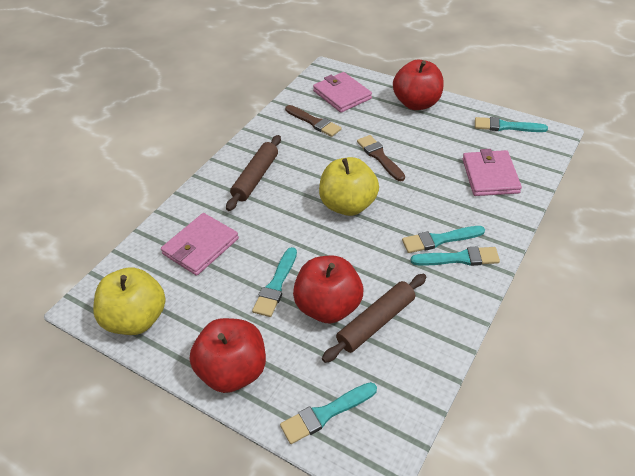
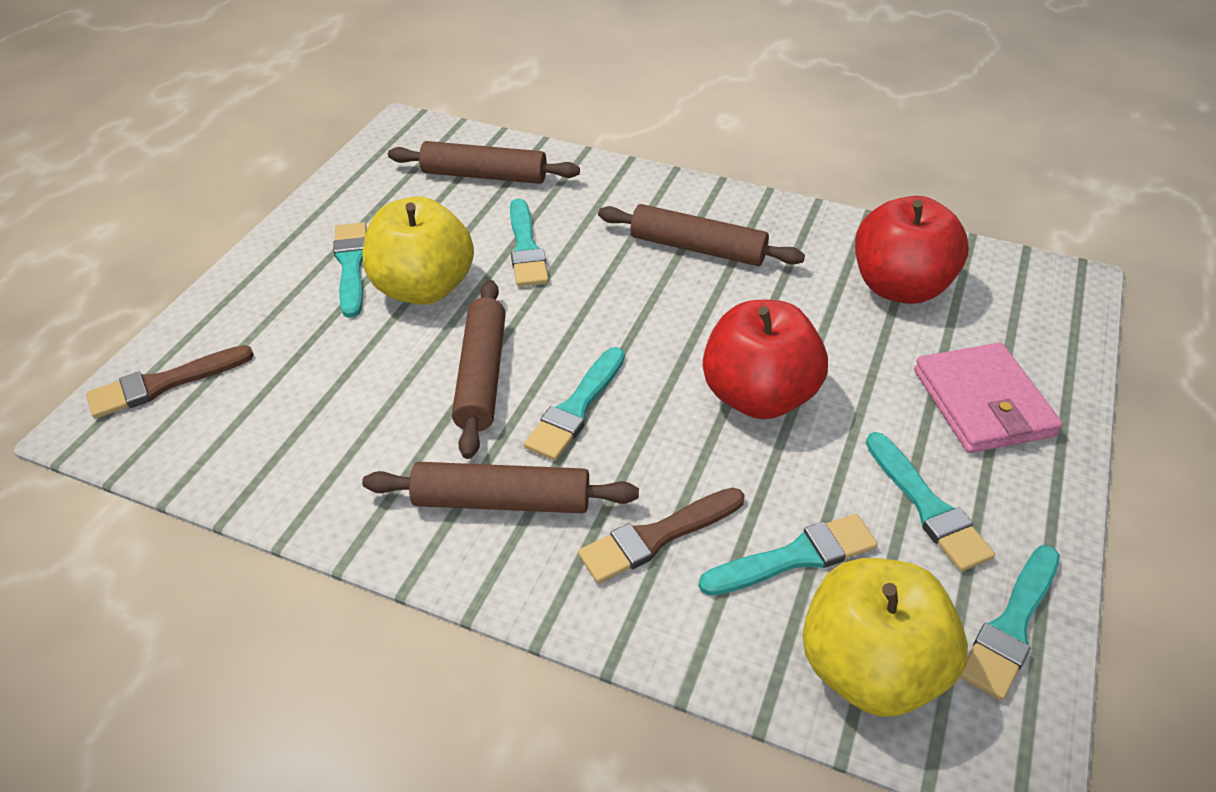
brown rolling pin: 2 -> 4
pink wallet: 3 -> 1
red apple: 3 -> 2
turquoise brush: 5 -> 6

